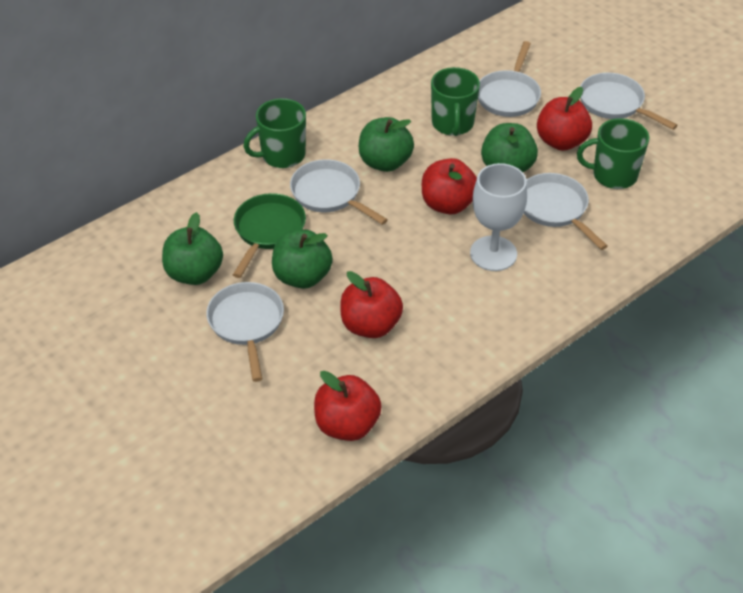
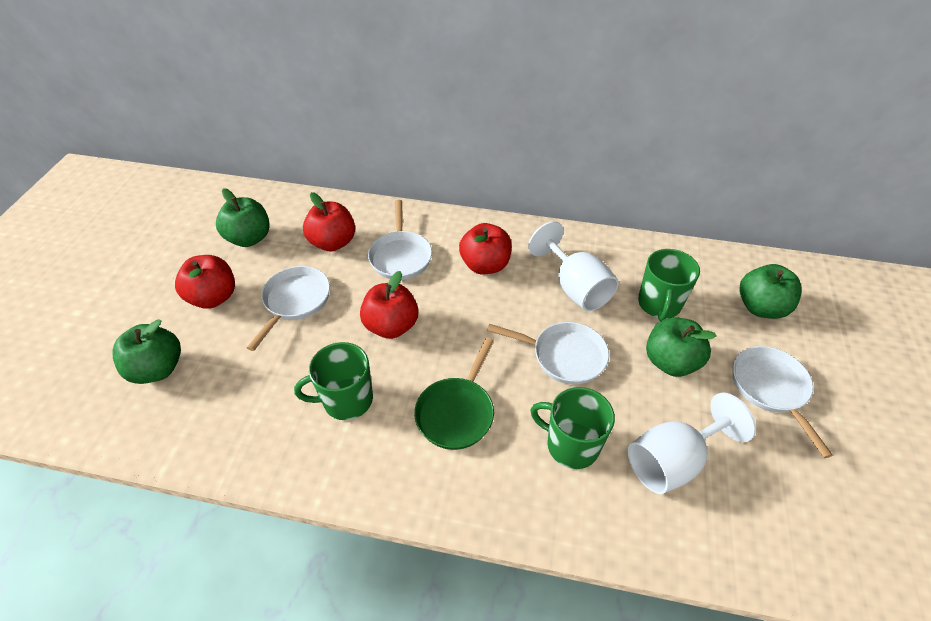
white goblet: 1 -> 2
white pan: 5 -> 4

